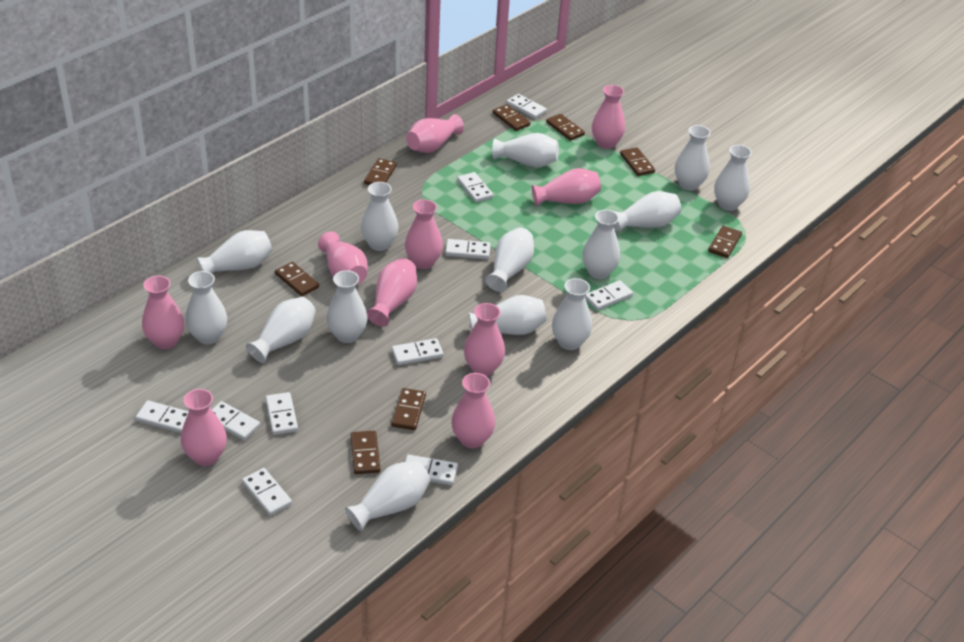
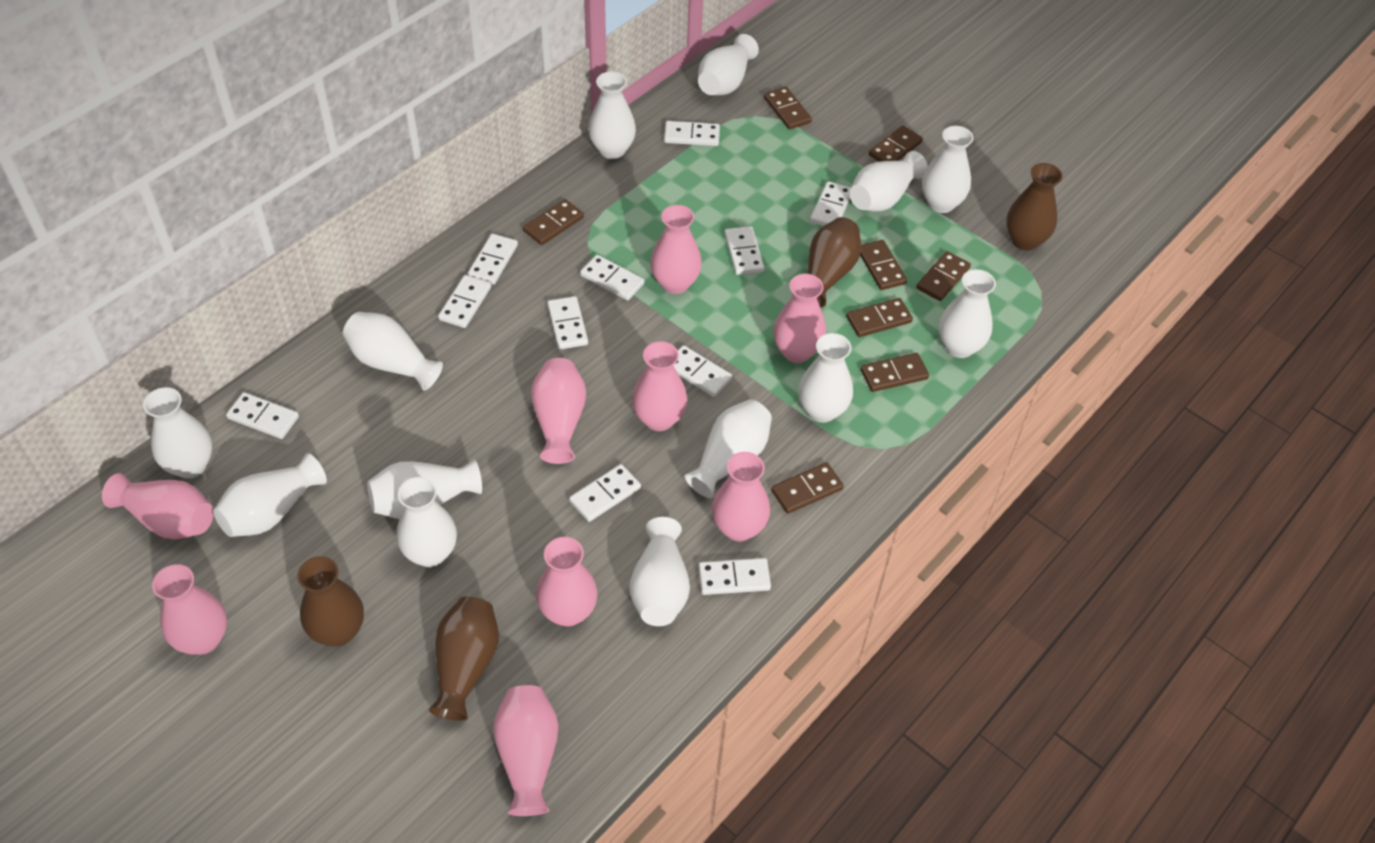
brown vase: 0 -> 4
pink vase: 10 -> 9
white domino: 10 -> 11
white vase: 14 -> 13

